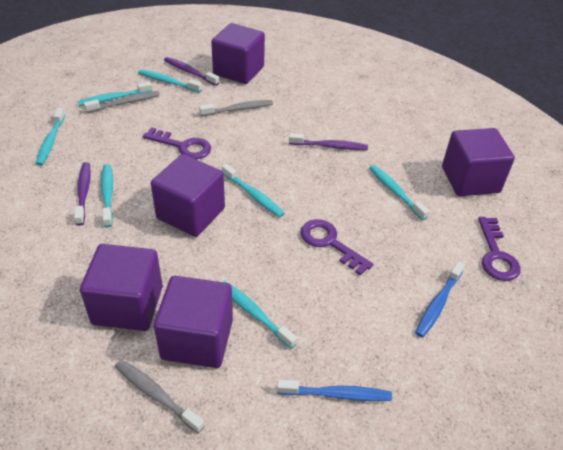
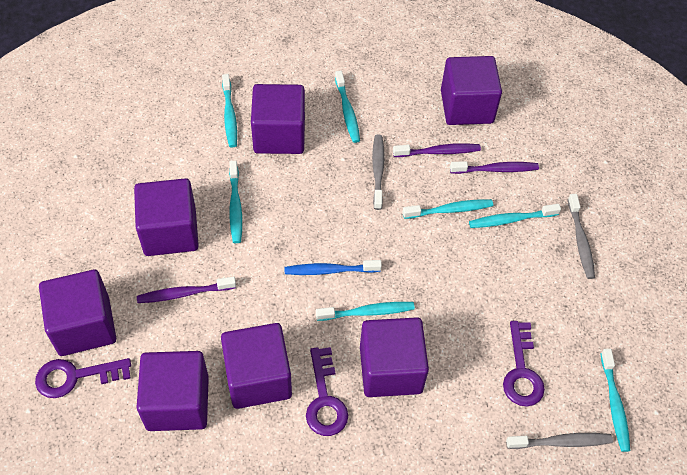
blue toothbrush: 2 -> 1
purple cube: 5 -> 7

